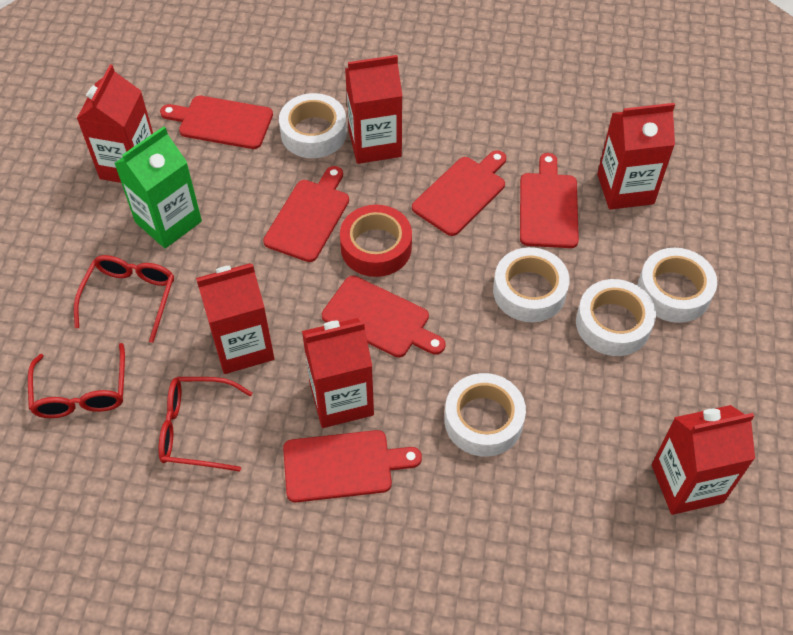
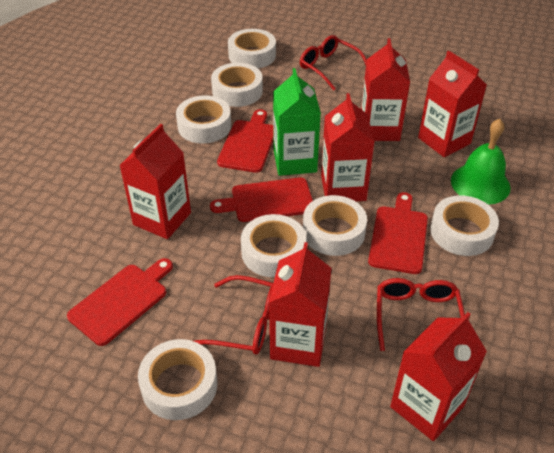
green bell: 0 -> 1
red cutting board: 6 -> 4
red tape: 1 -> 0
white tape: 5 -> 7

